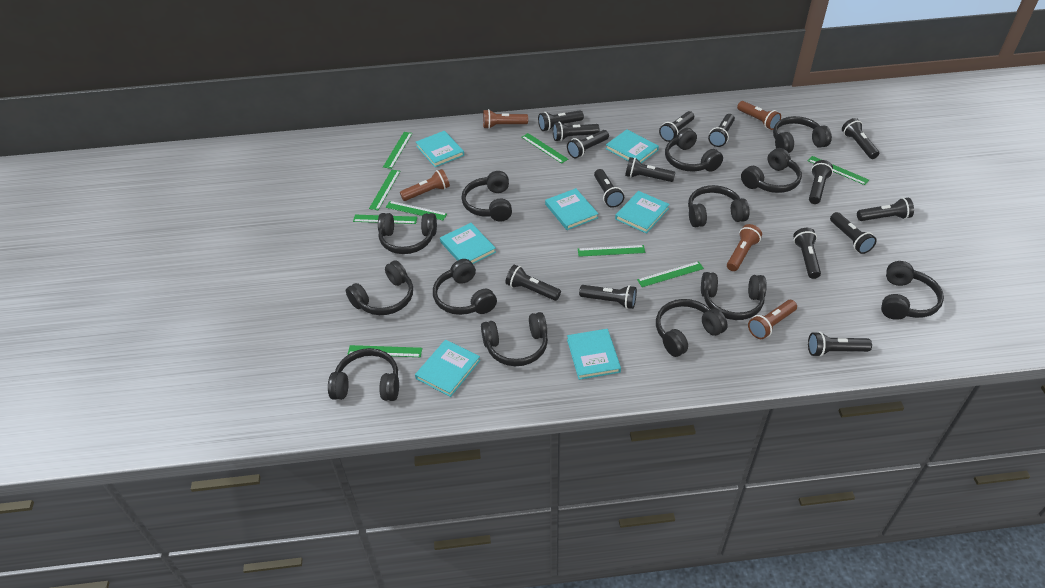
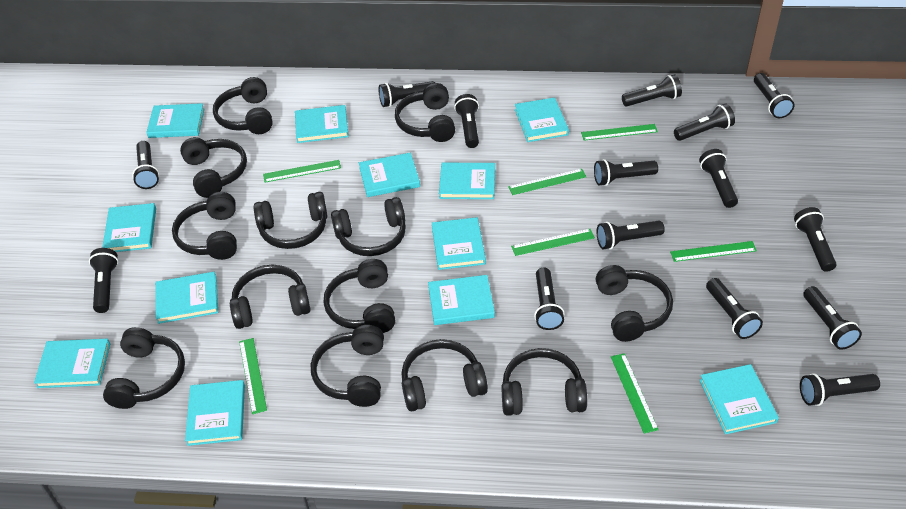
brown flashlight: 5 -> 0
green ruler: 9 -> 7
turquoise book: 7 -> 12

